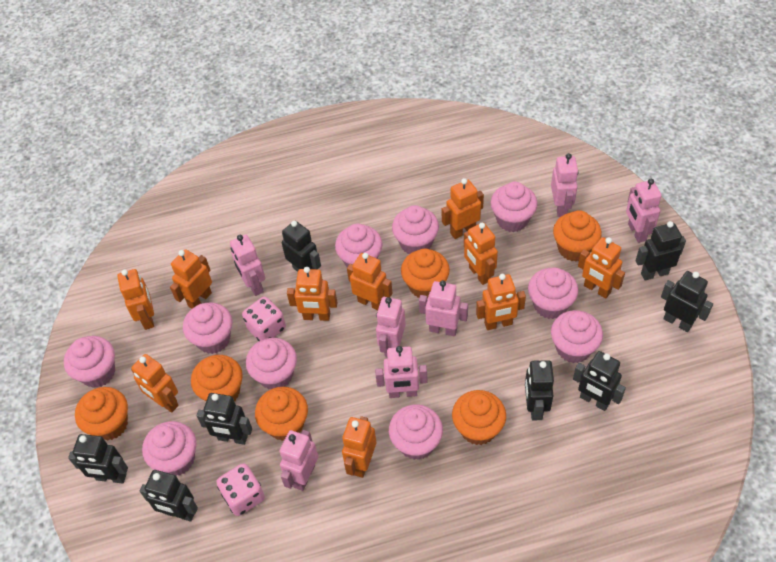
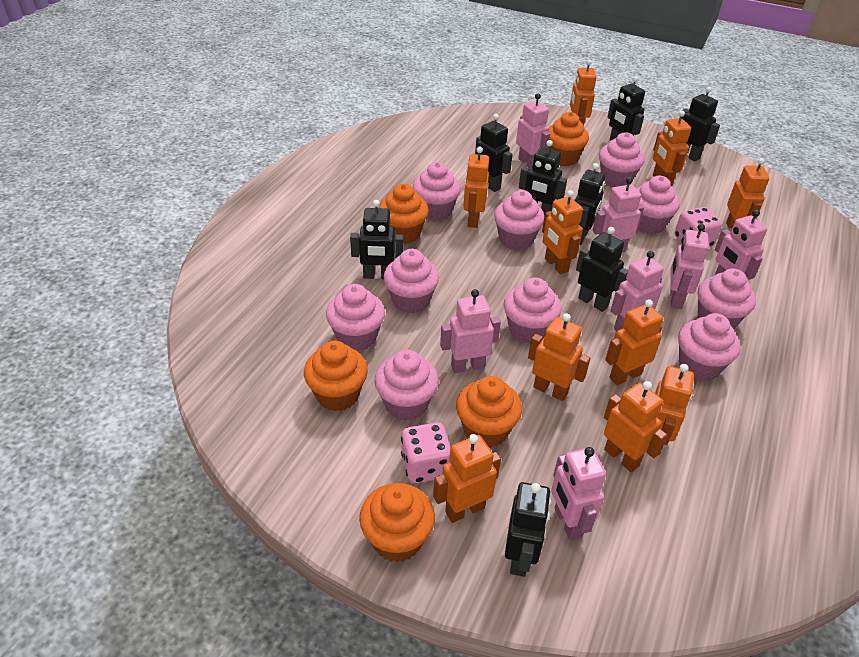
orange cupcake: 6 -> 5

